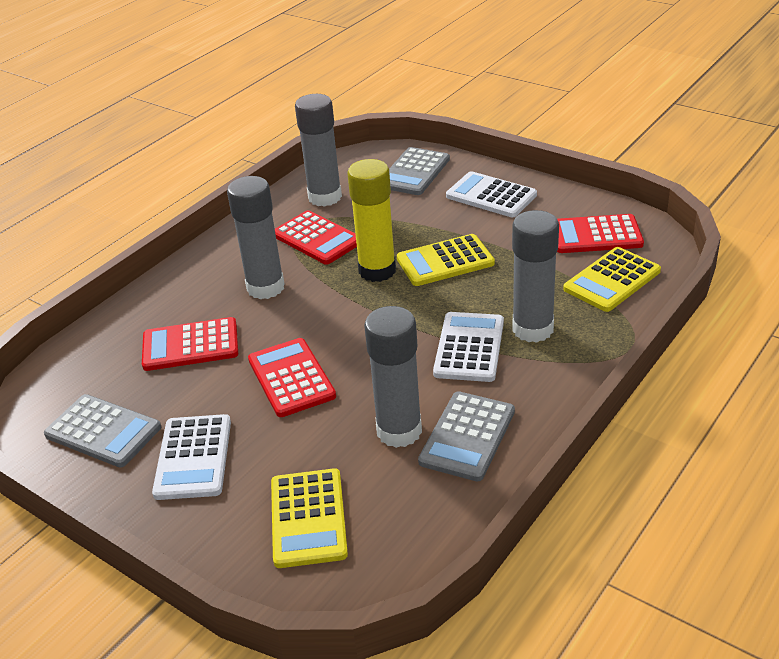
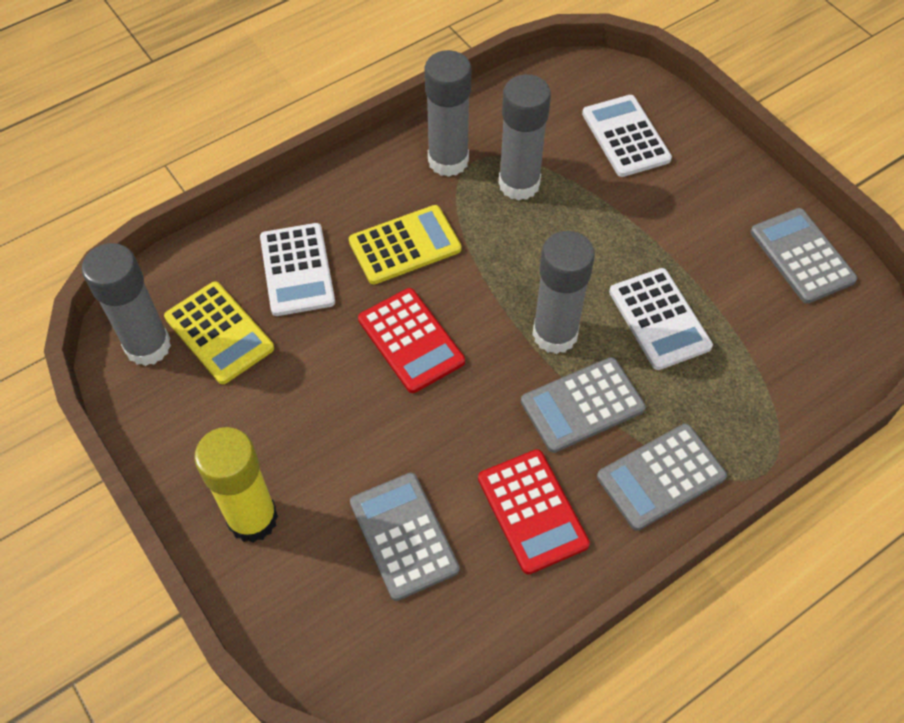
grey calculator: 3 -> 4
red calculator: 4 -> 2
yellow calculator: 3 -> 2

